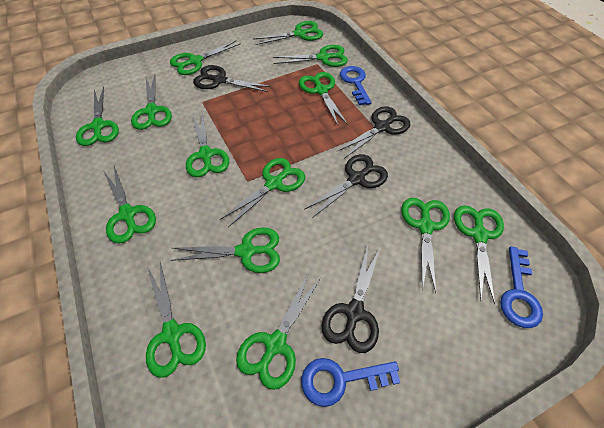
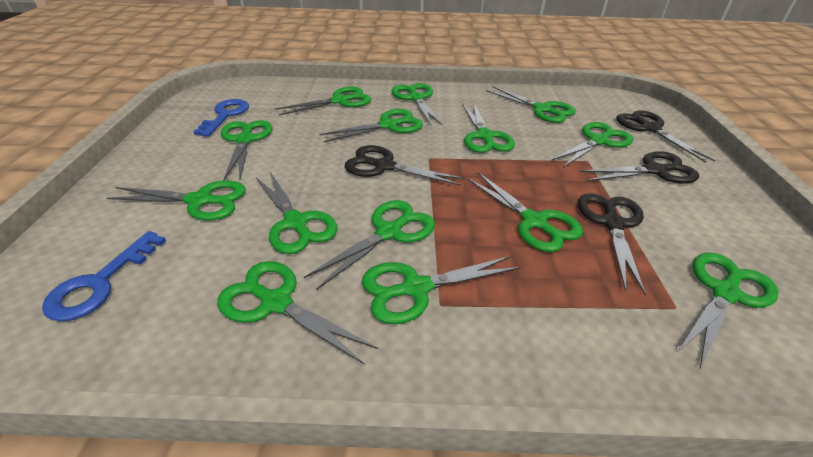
blue key: 3 -> 2

